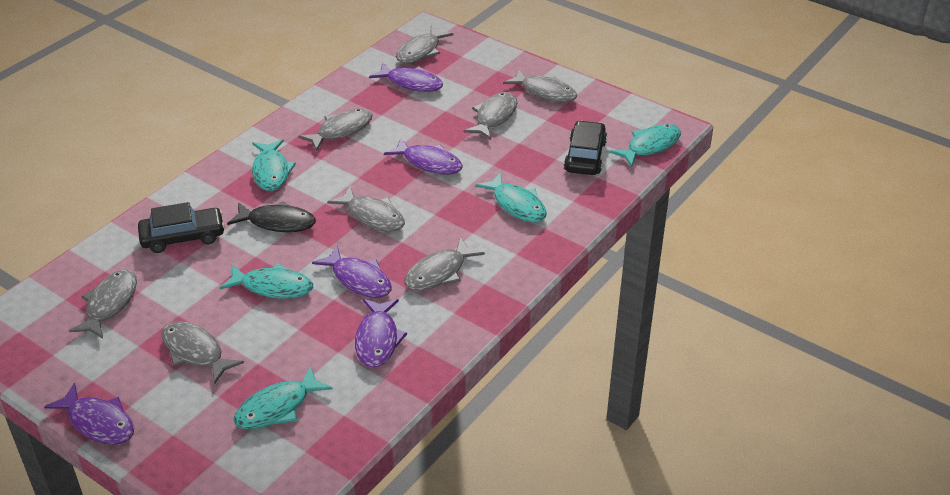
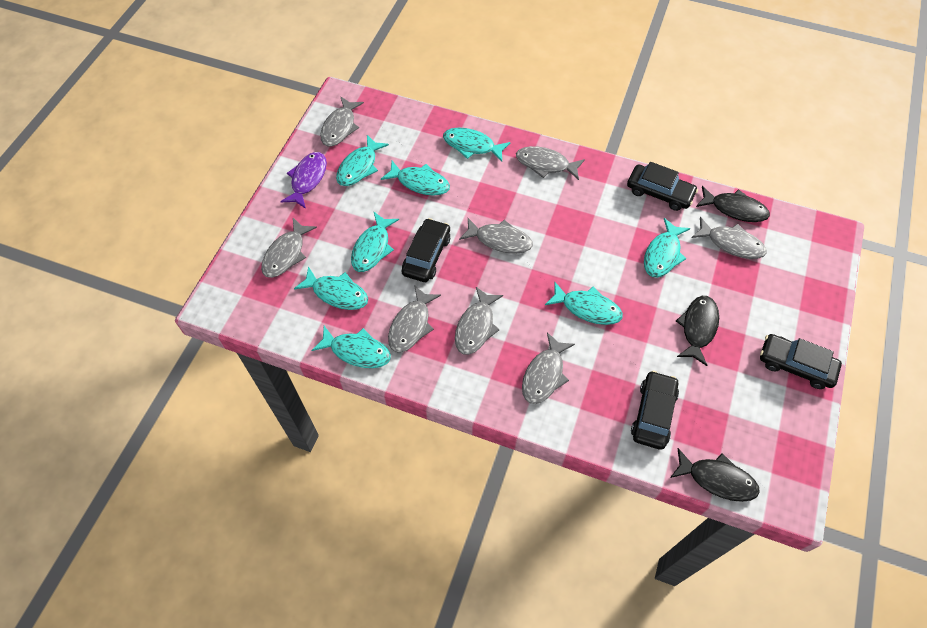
black car: 2 -> 4
black fish: 1 -> 3
purple fish: 5 -> 1
turquoise fish: 5 -> 8

